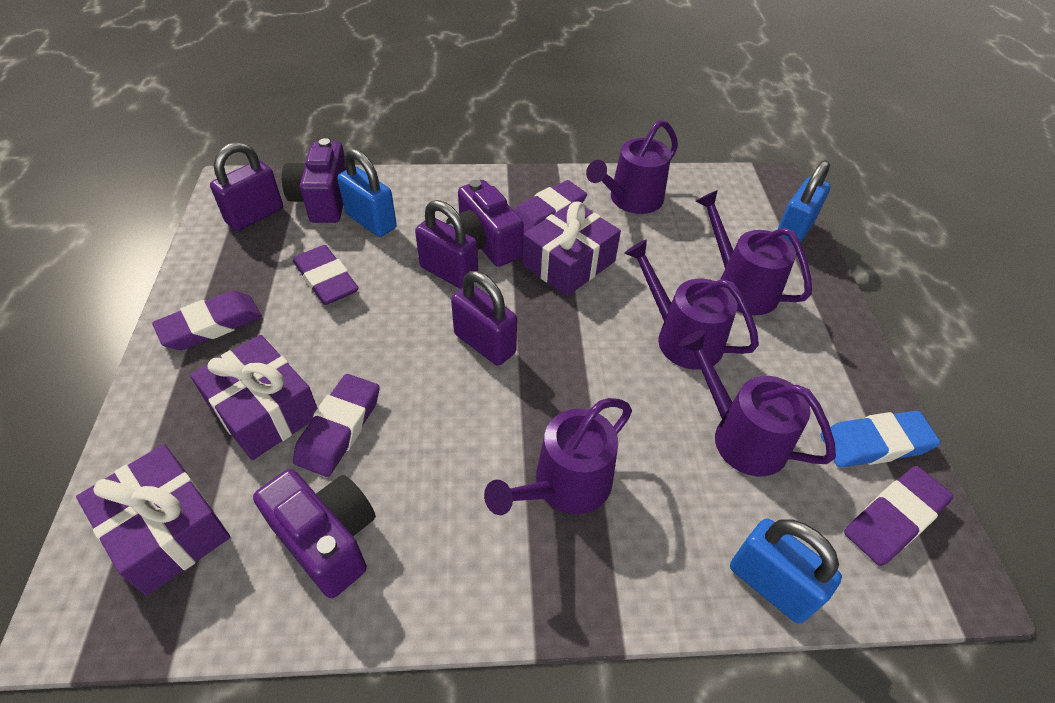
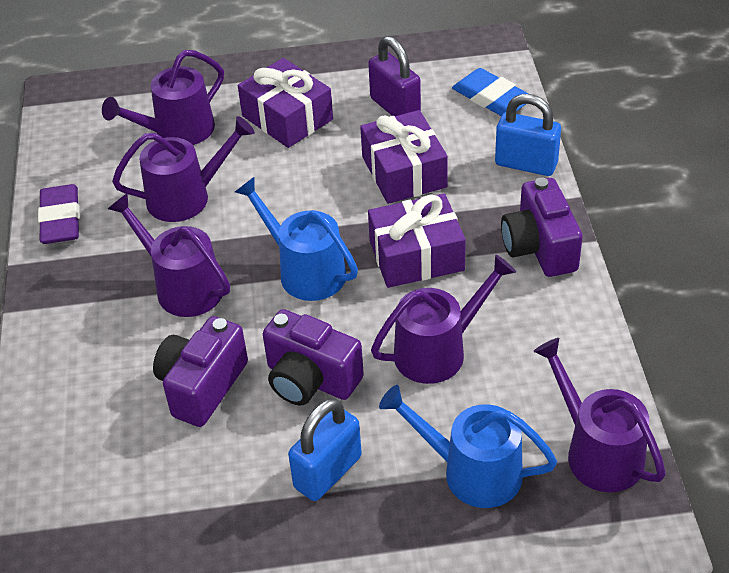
blue padlock: 3 -> 2
blue watering can: 0 -> 2
purple eraser: 5 -> 1
purple padlock: 3 -> 1

